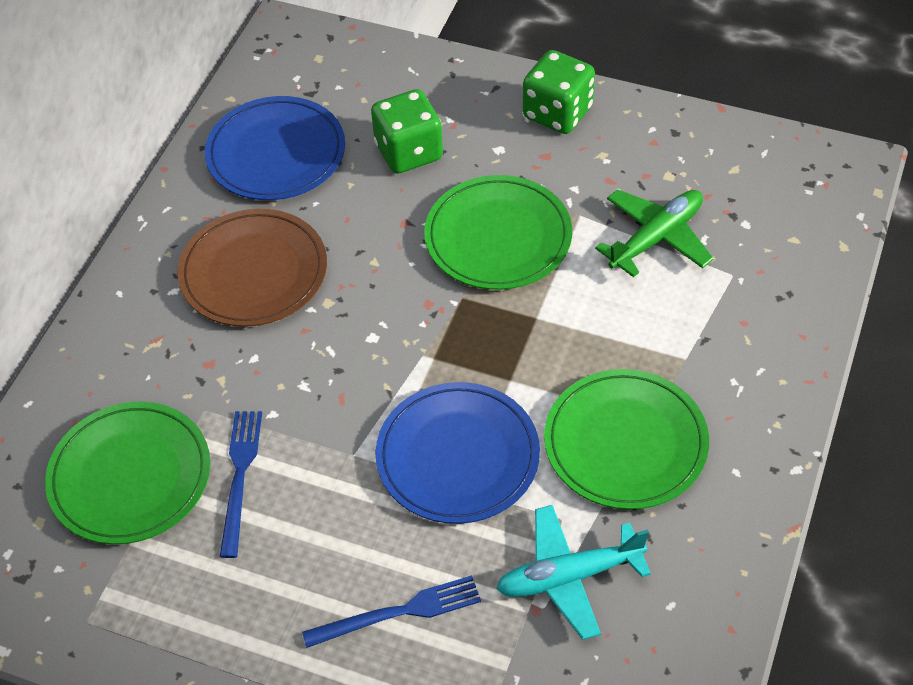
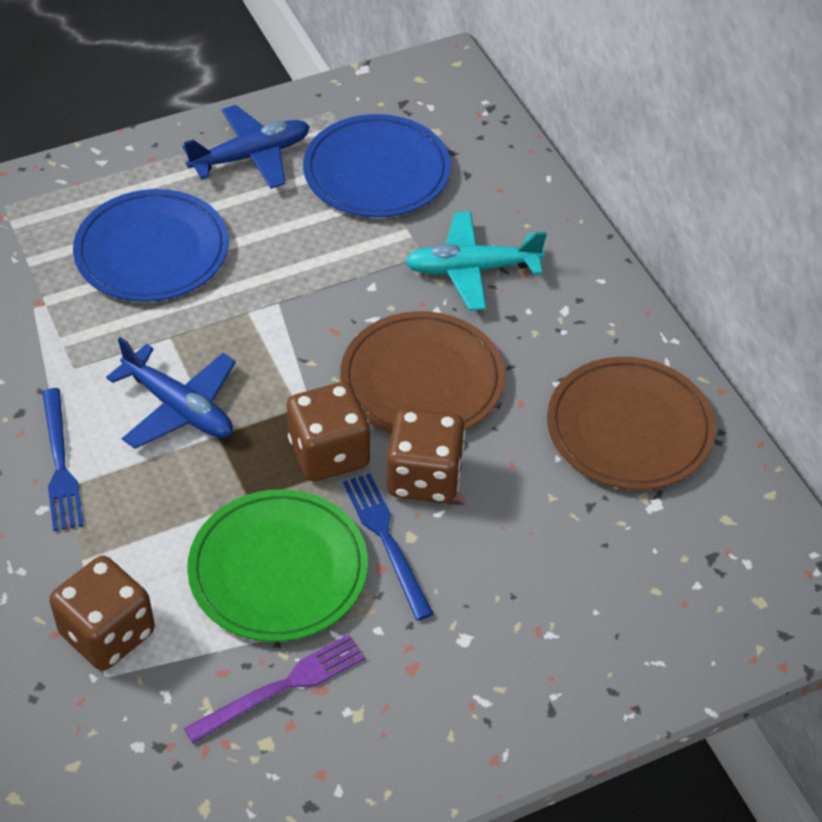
blue plane: 0 -> 2
brown dice: 0 -> 3
brown plate: 1 -> 2
green dice: 2 -> 0
green plane: 1 -> 0
green plate: 3 -> 1
purple fork: 0 -> 1

